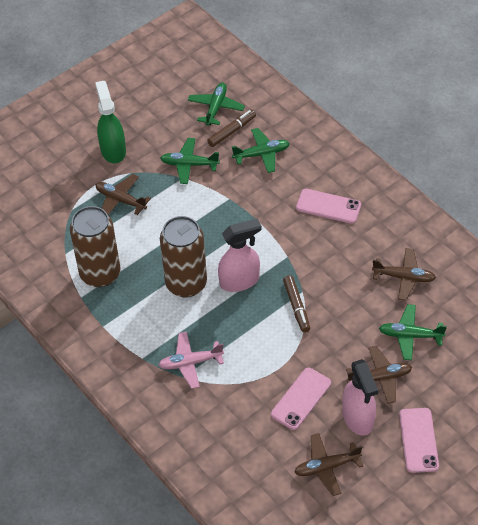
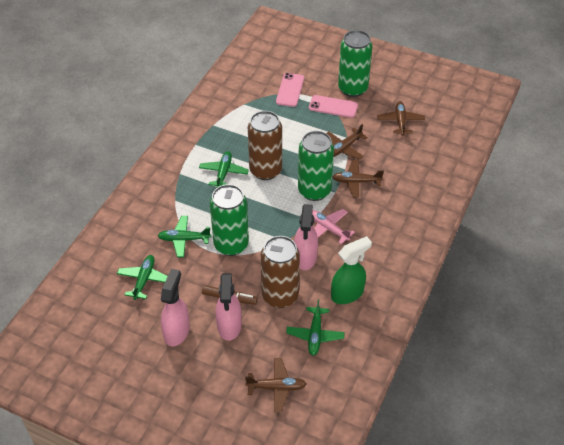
brown marker: 2 -> 1
green can: 0 -> 3
pink phone: 3 -> 2
pink spray bottle: 2 -> 3

